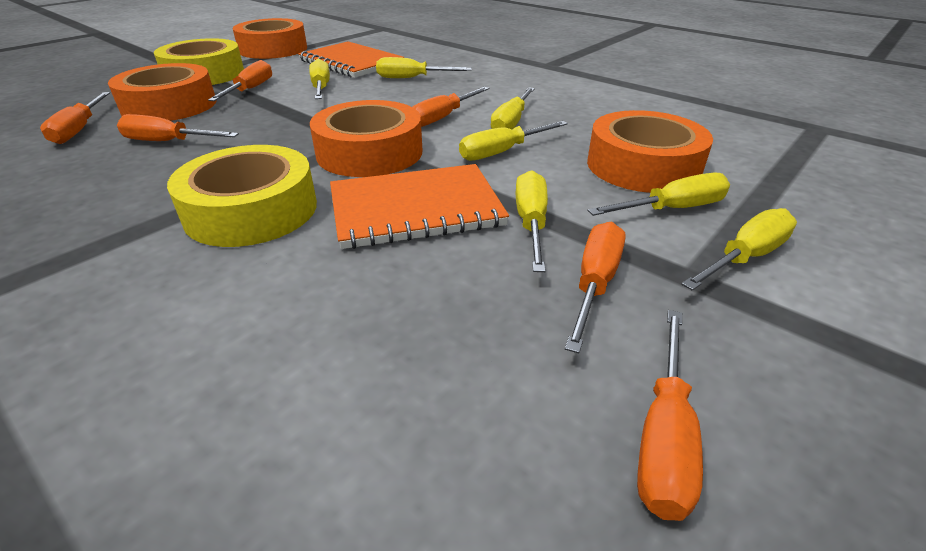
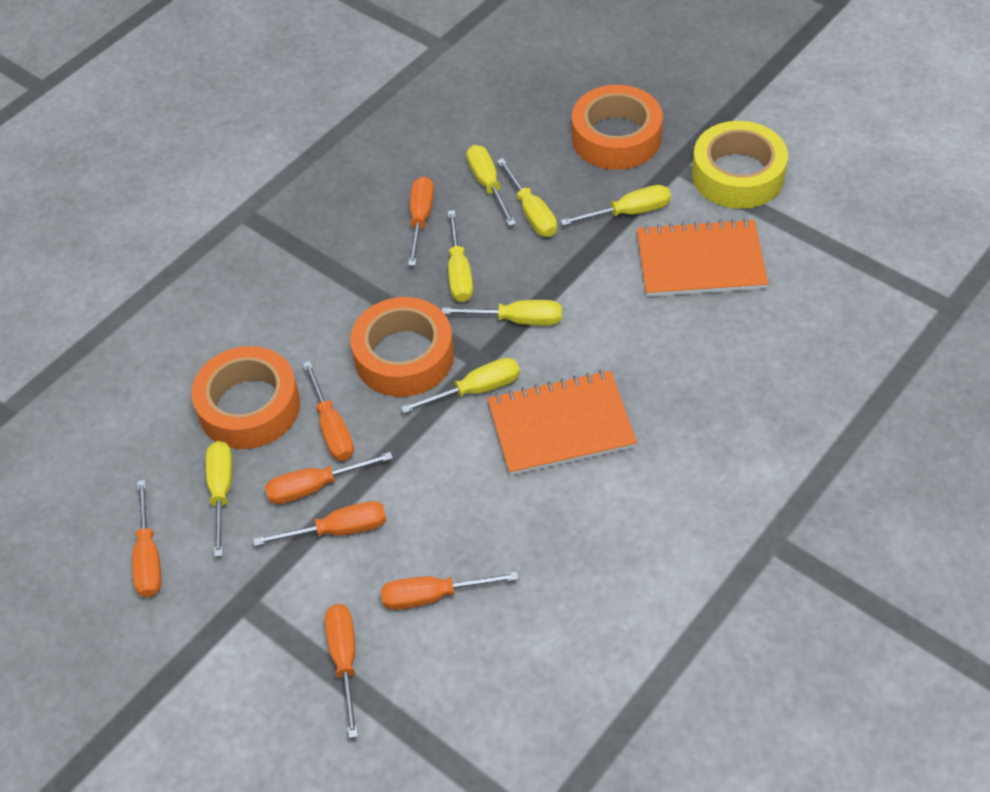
orange screwdriver: 6 -> 7
orange tape: 4 -> 3
yellow tape: 2 -> 1

